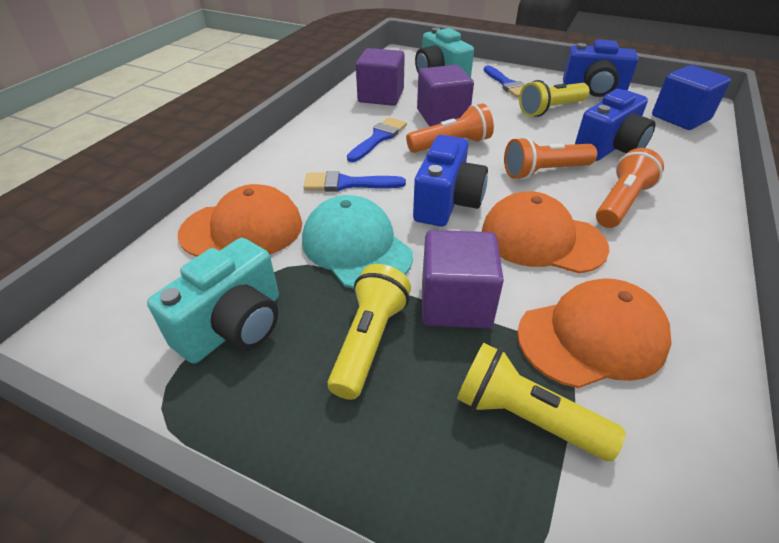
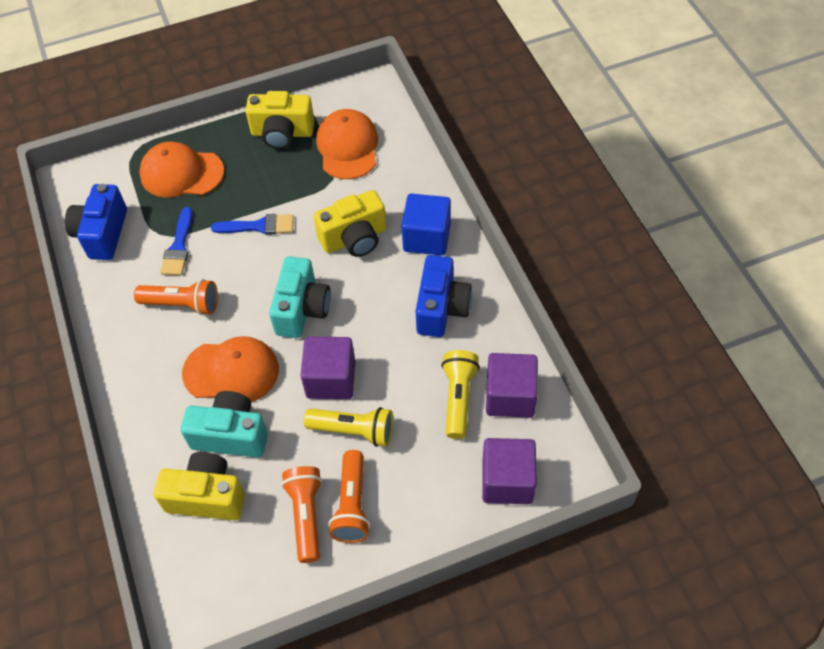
blue brush: 3 -> 2
blue camera: 3 -> 2
turquoise cap: 1 -> 0
yellow camera: 0 -> 3
yellow flashlight: 3 -> 2

